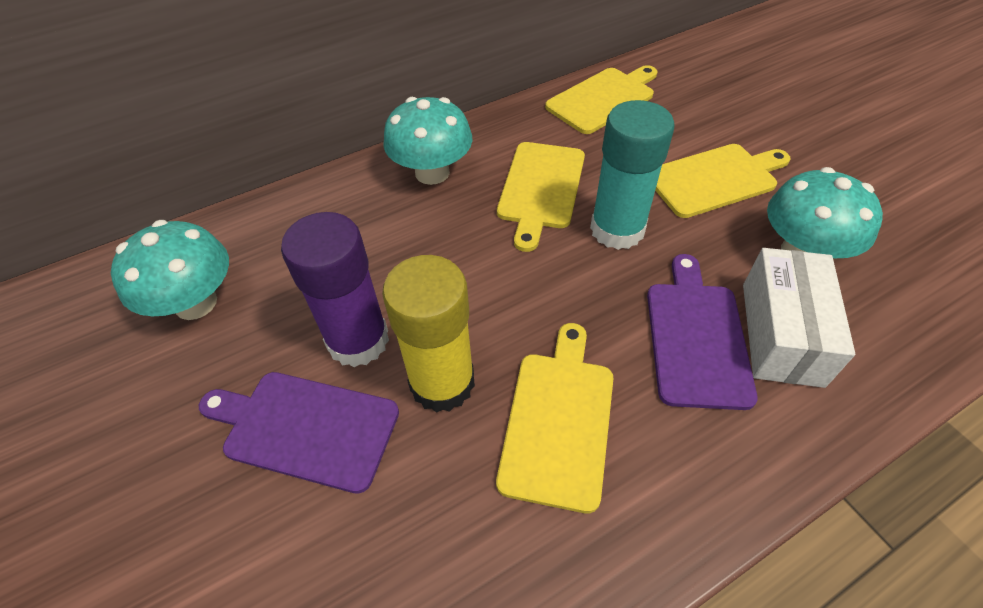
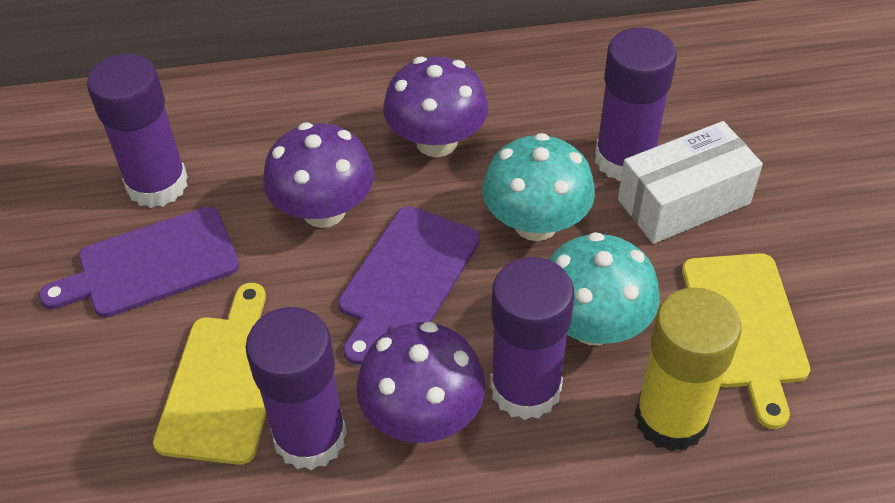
purple glue stick: 1 -> 4
purple mushroom: 0 -> 3
turquoise glue stick: 1 -> 0
turquoise mushroom: 3 -> 2
yellow cutting board: 4 -> 2

